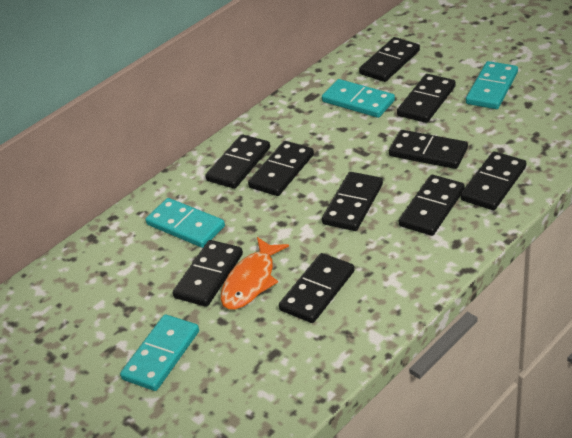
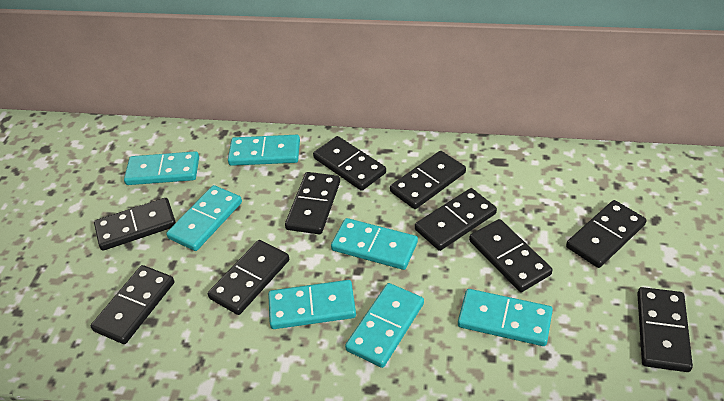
orange fish: 1 -> 0
turquoise domino: 4 -> 7

